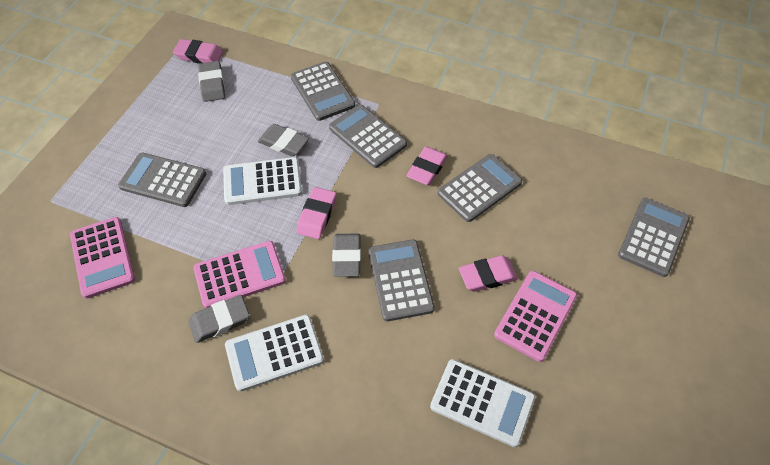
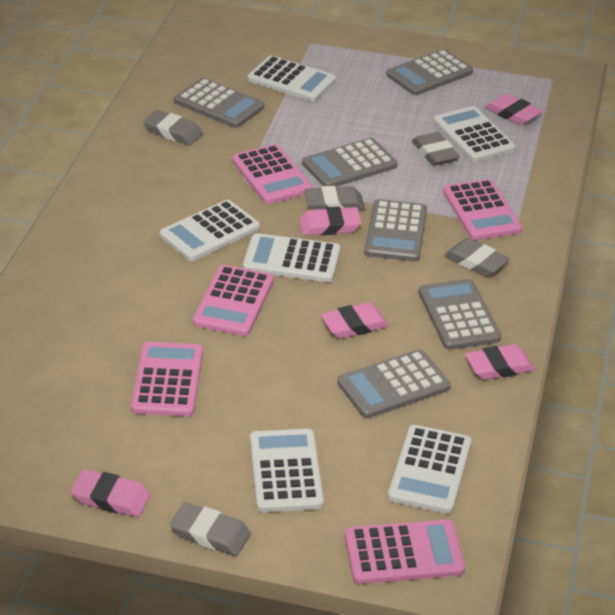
grey eraser: 4 -> 5
pink calculator: 3 -> 5
pink eraser: 4 -> 5
white calculator: 3 -> 6

